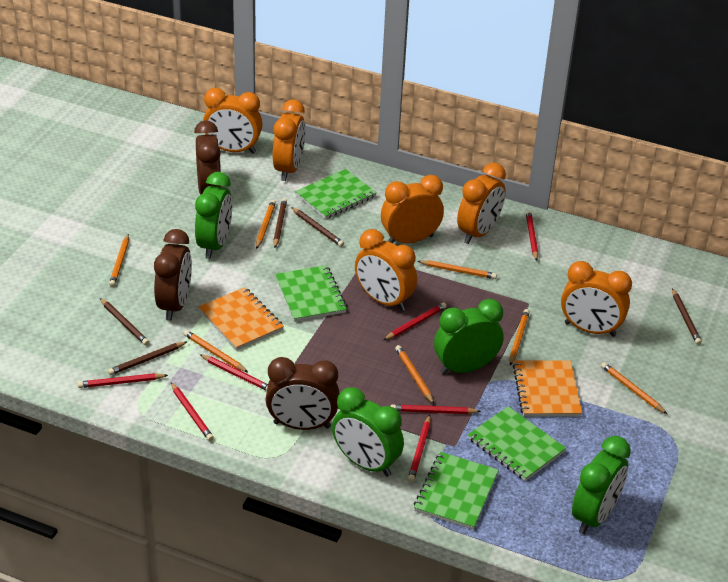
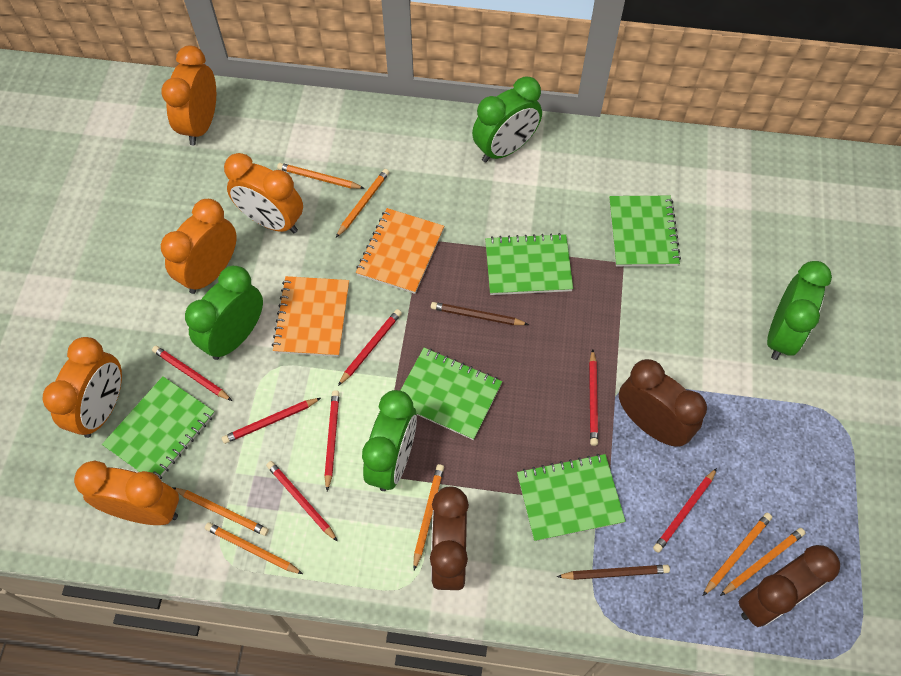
brown pencil: 5 -> 2
green notebook: 4 -> 5
orange clock: 6 -> 5

